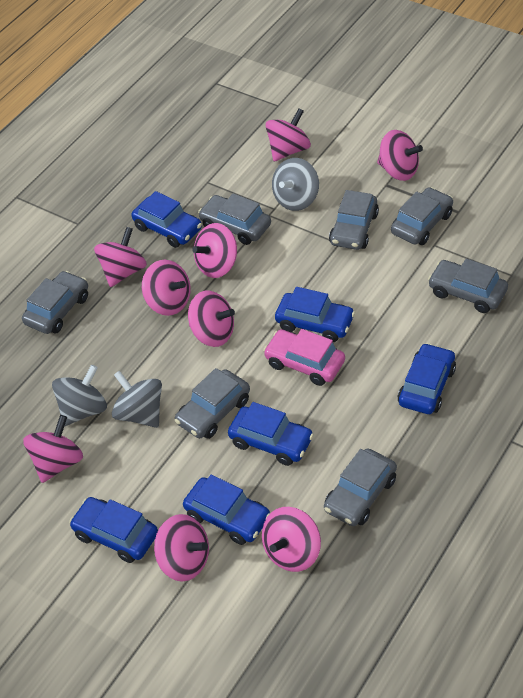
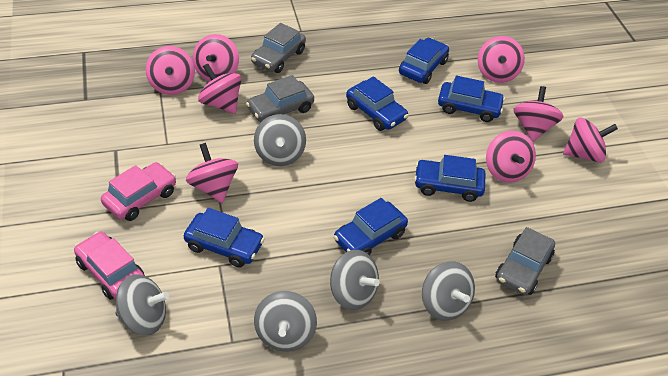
grey car: 7 -> 3
grey spinning top: 3 -> 5
pink car: 1 -> 2
pink spinning top: 9 -> 8

